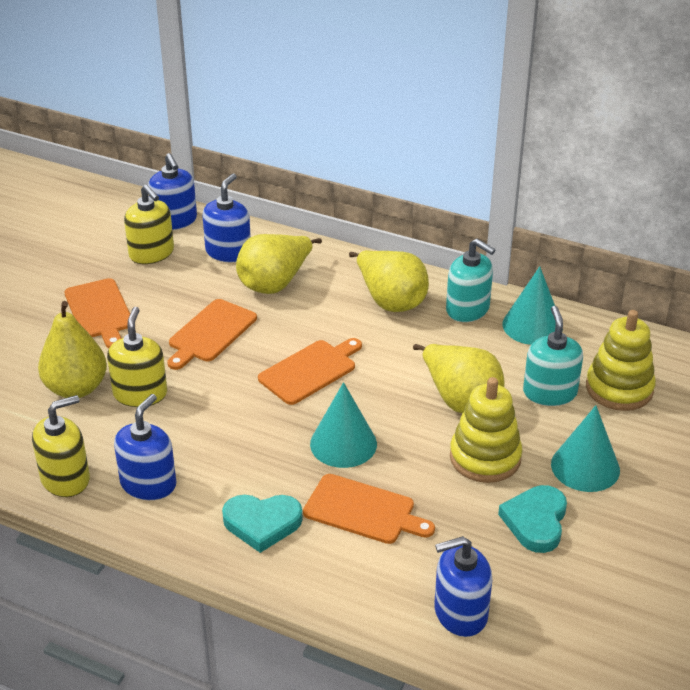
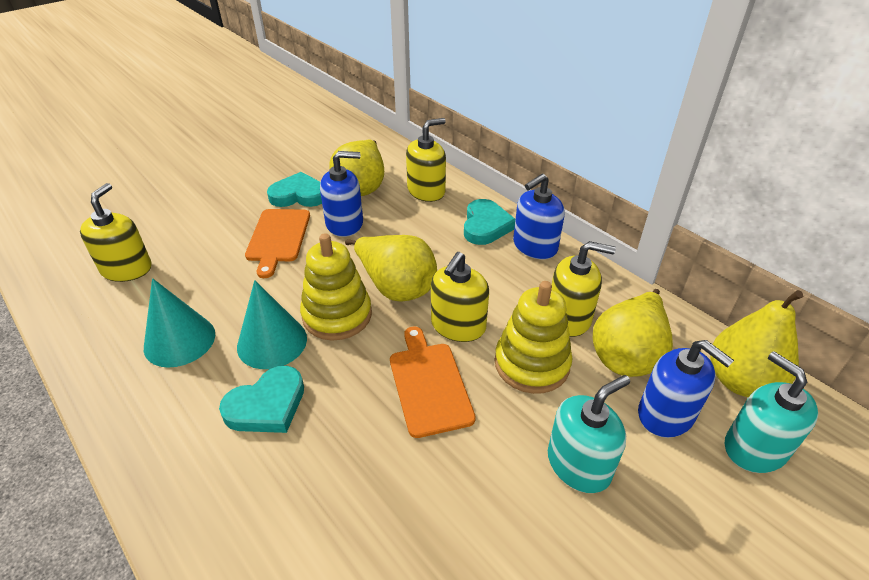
blue soap dispenser: 4 -> 3
orange cutting board: 4 -> 2
turquoise cone: 3 -> 2
turquoise heart: 2 -> 3
yellow soap dispenser: 3 -> 4

